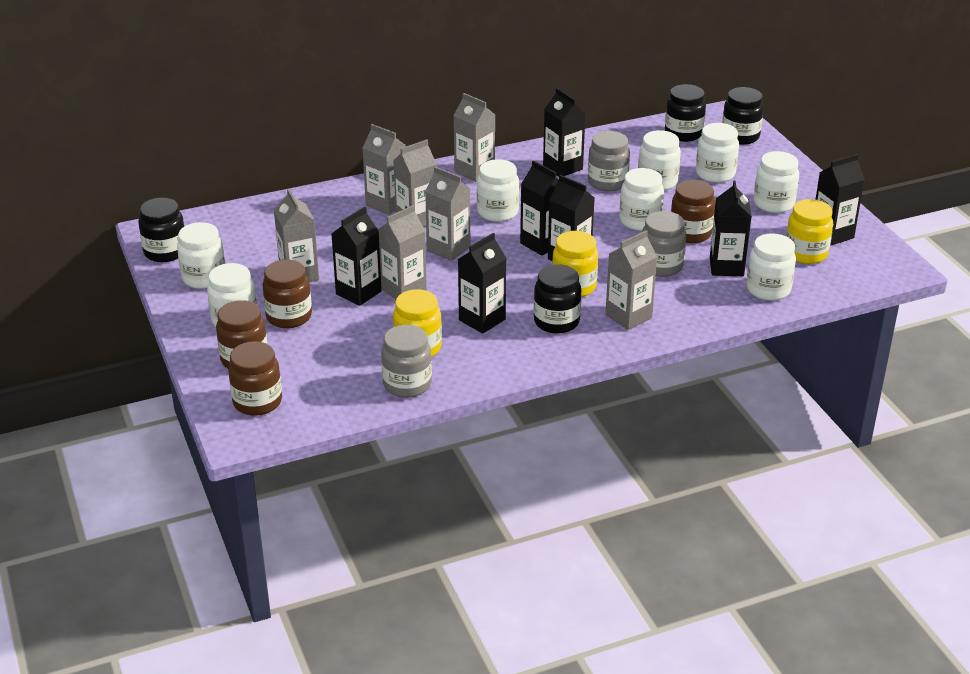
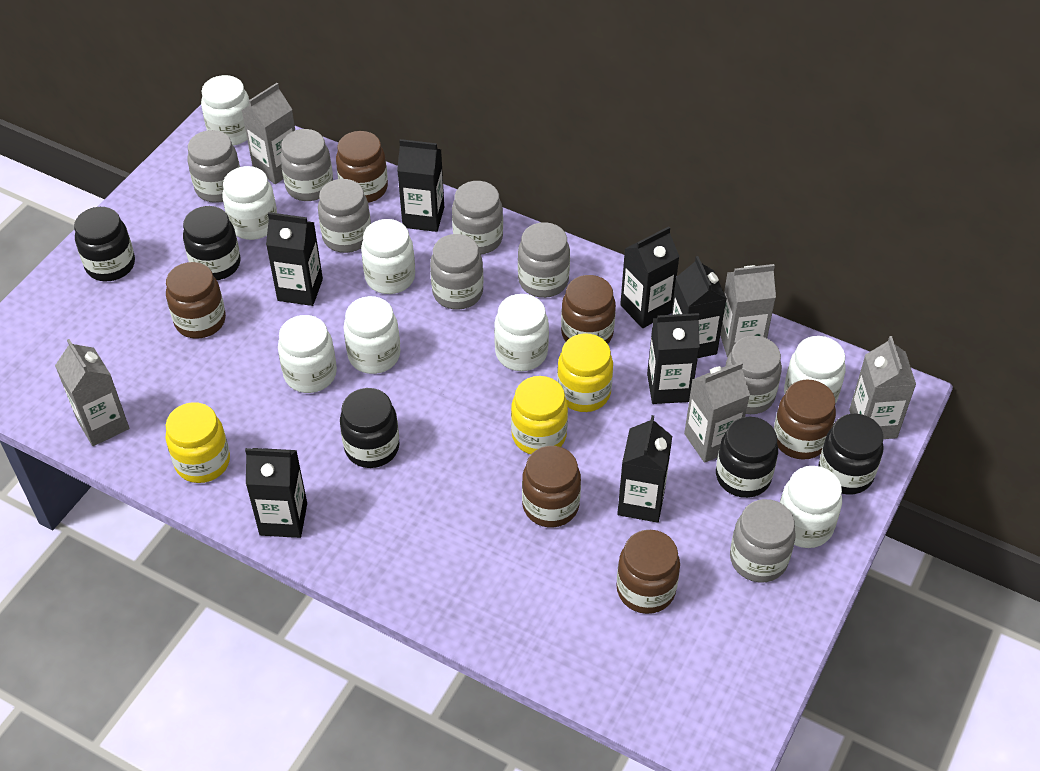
black jar: 4 -> 5
brown jar: 4 -> 6
grey carton: 7 -> 5
grey jar: 3 -> 8

